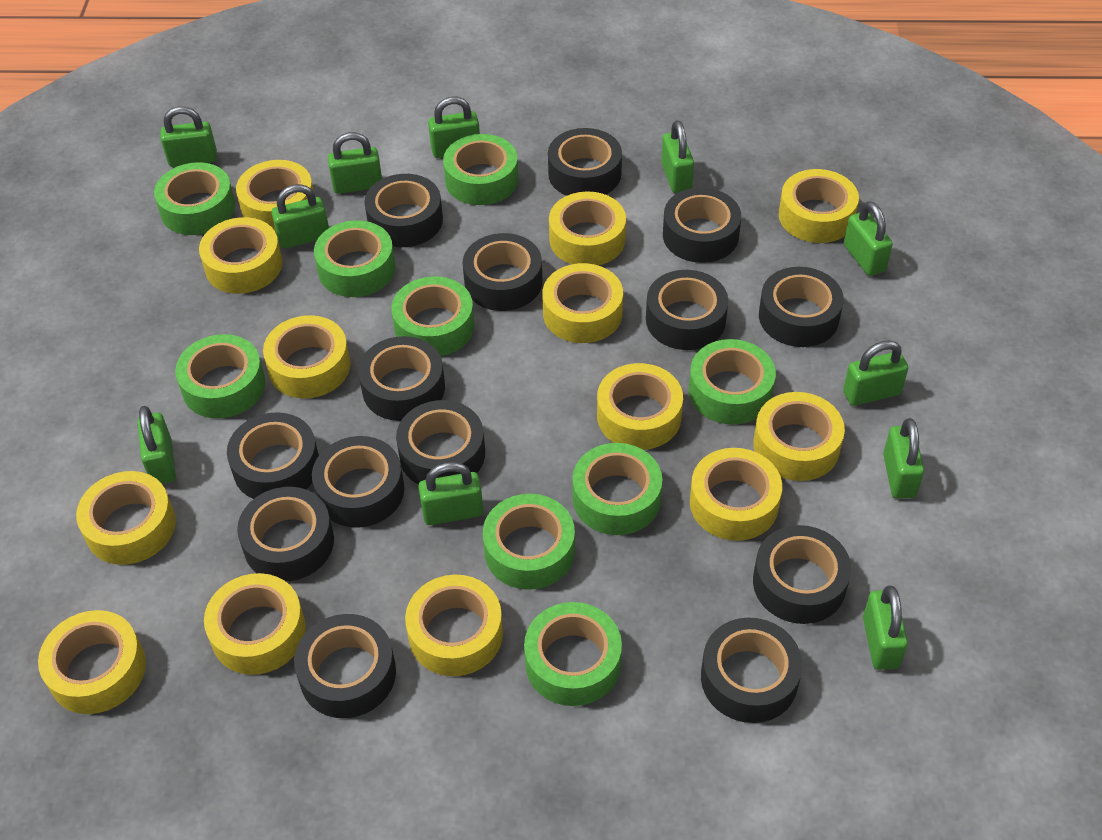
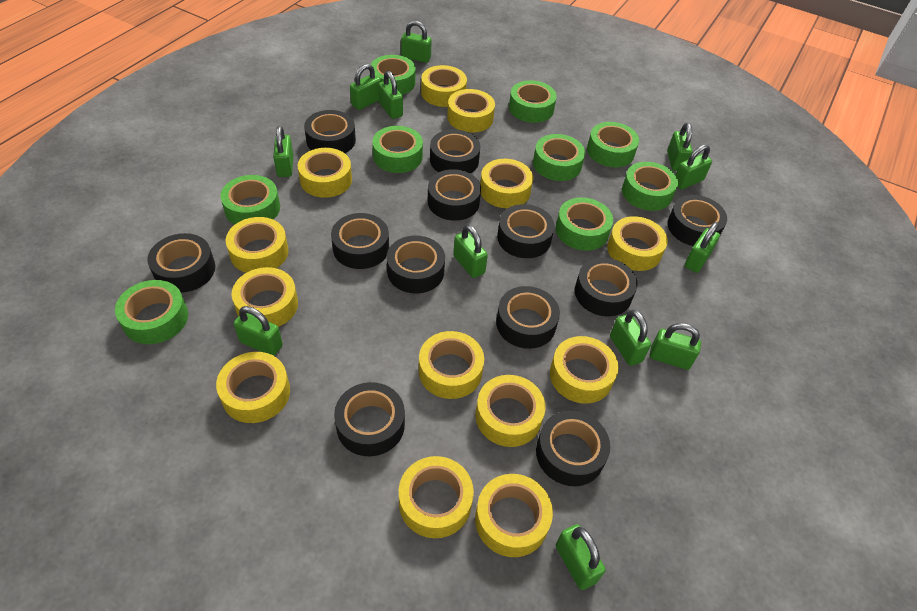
black tape: 14 -> 12
green padlock: 11 -> 12

